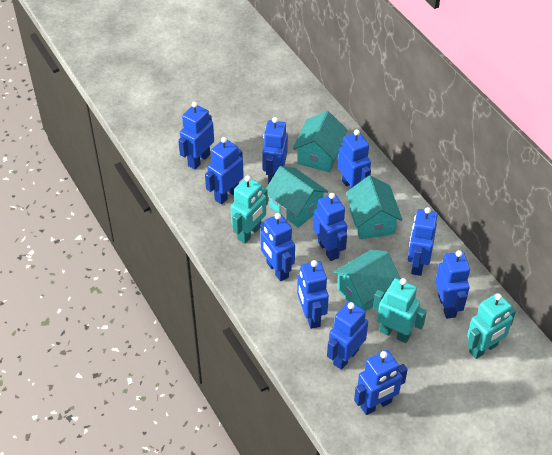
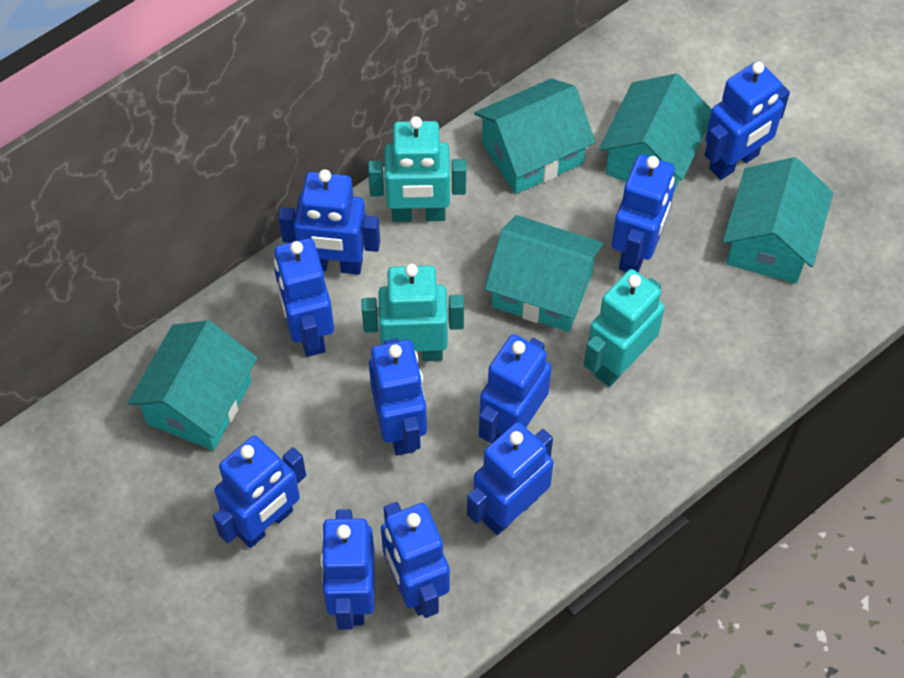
blue robot: 11 -> 10
turquoise house: 4 -> 5

